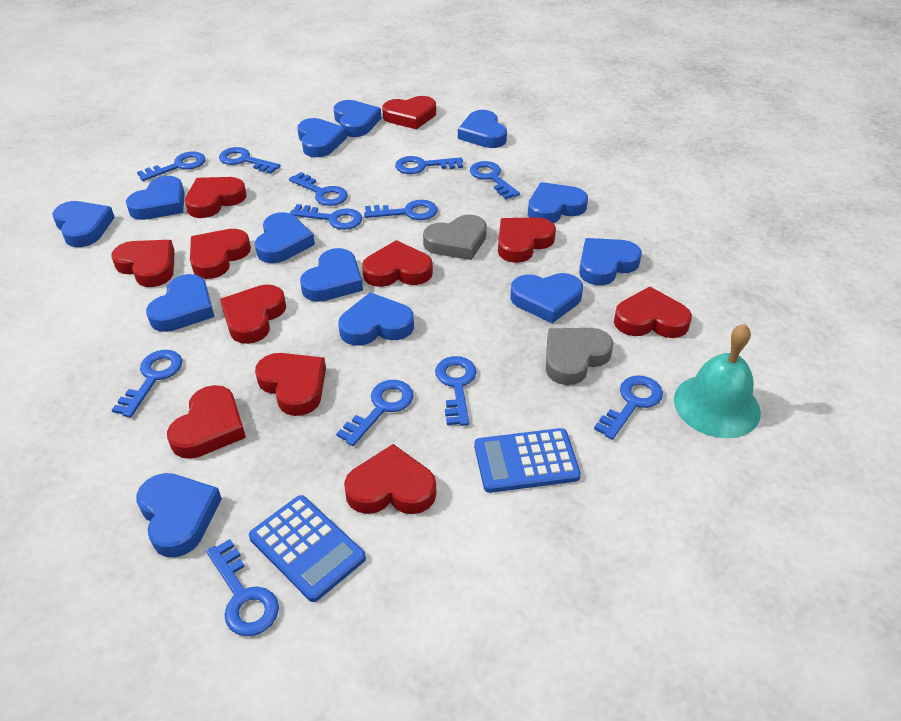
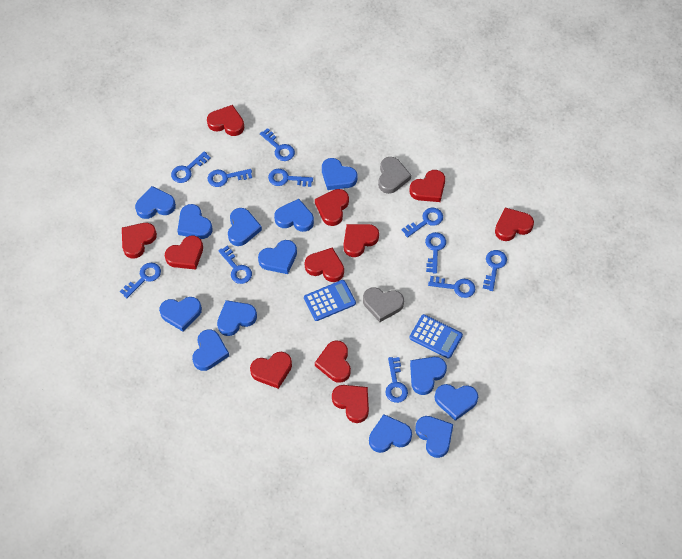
blue key: 12 -> 11
turquoise bell: 1 -> 0

